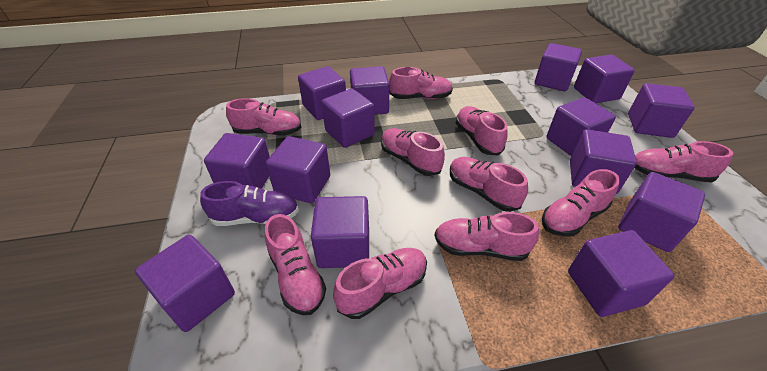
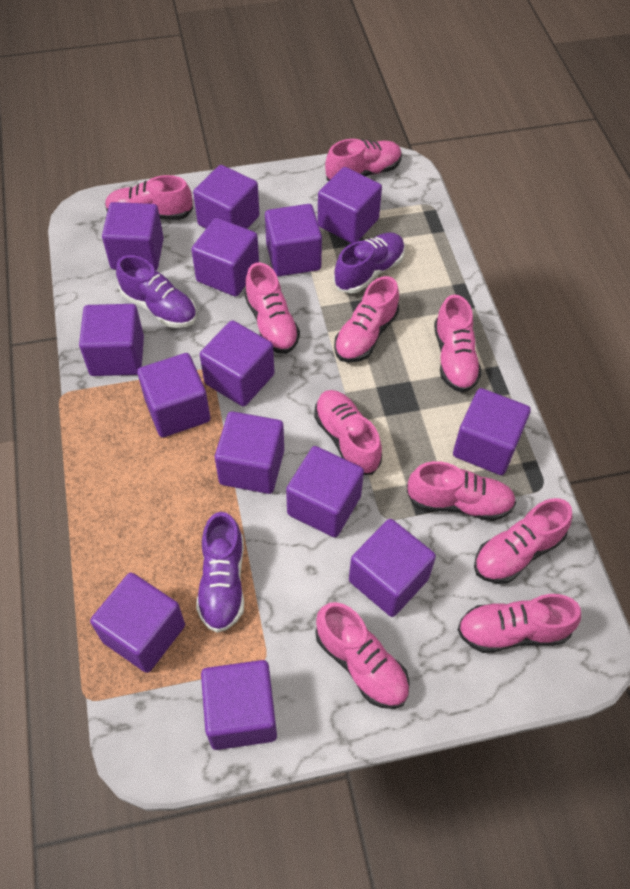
purple shoe: 1 -> 3

